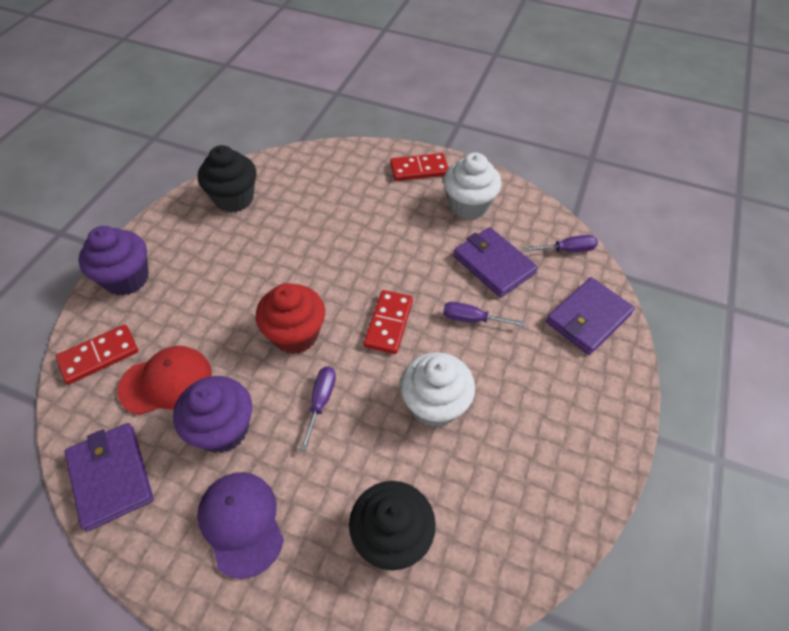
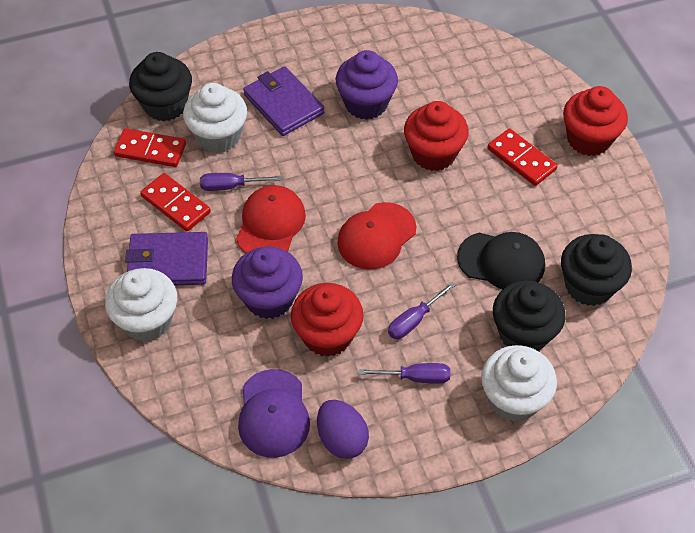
black cap: 0 -> 1
black cupcake: 2 -> 3
purple egg: 0 -> 1
purple wallet: 3 -> 2
red cap: 1 -> 2
red cupcake: 1 -> 3
white cupcake: 2 -> 3

